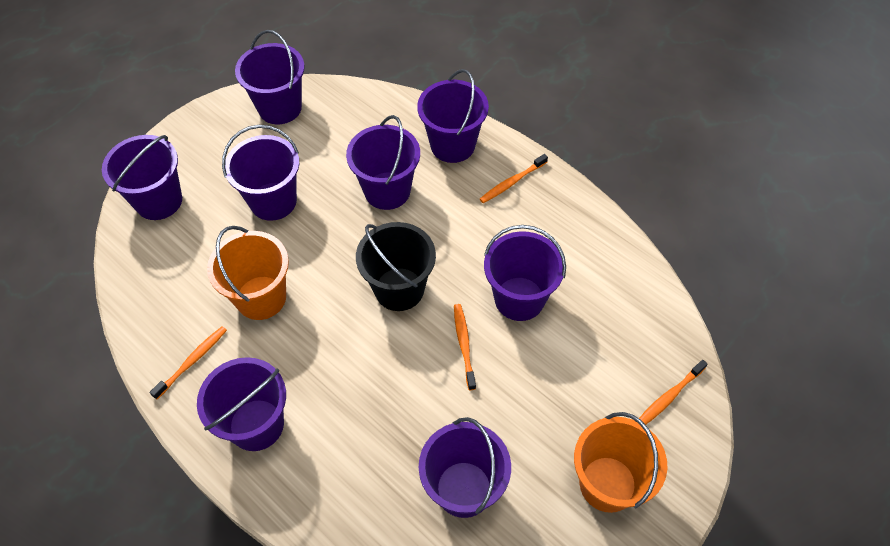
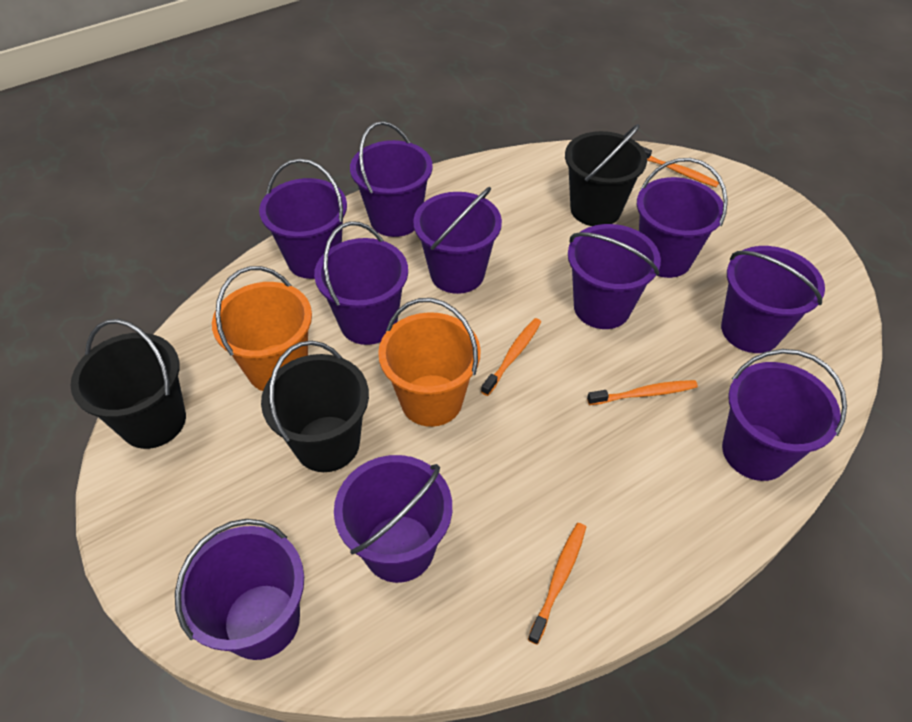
black bucket: 1 -> 3
purple bucket: 8 -> 10

